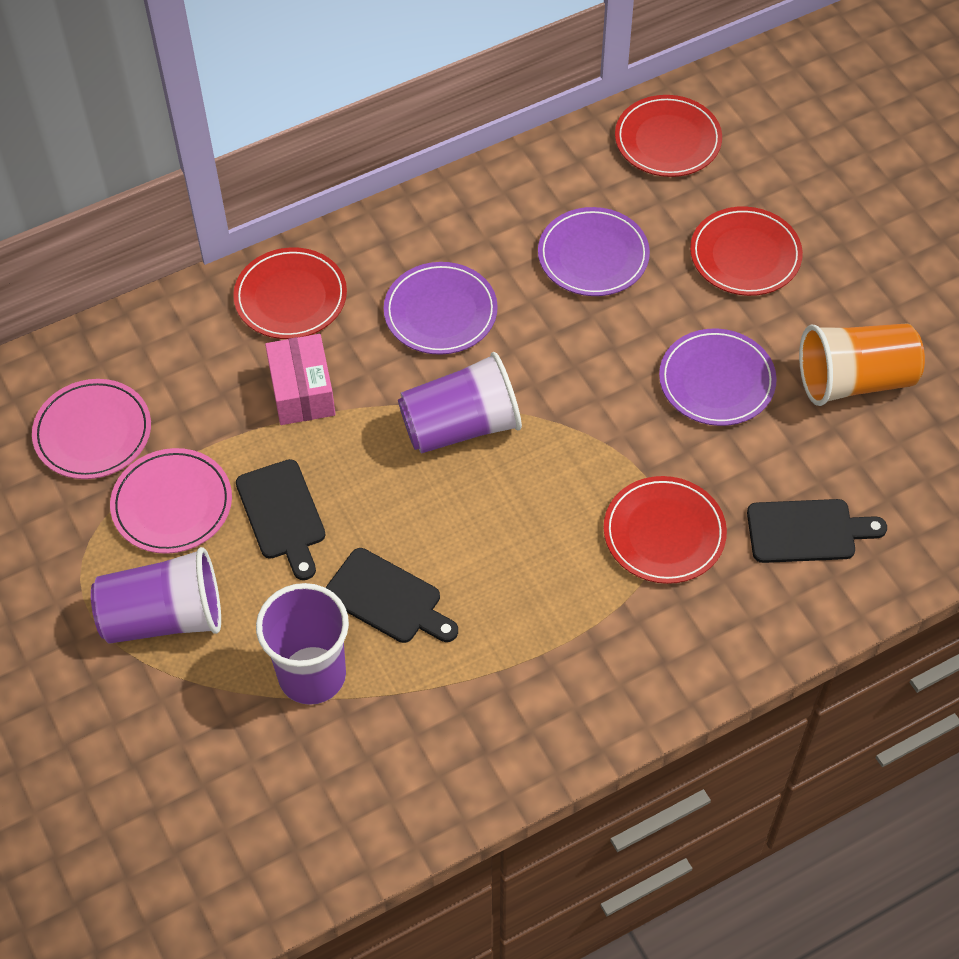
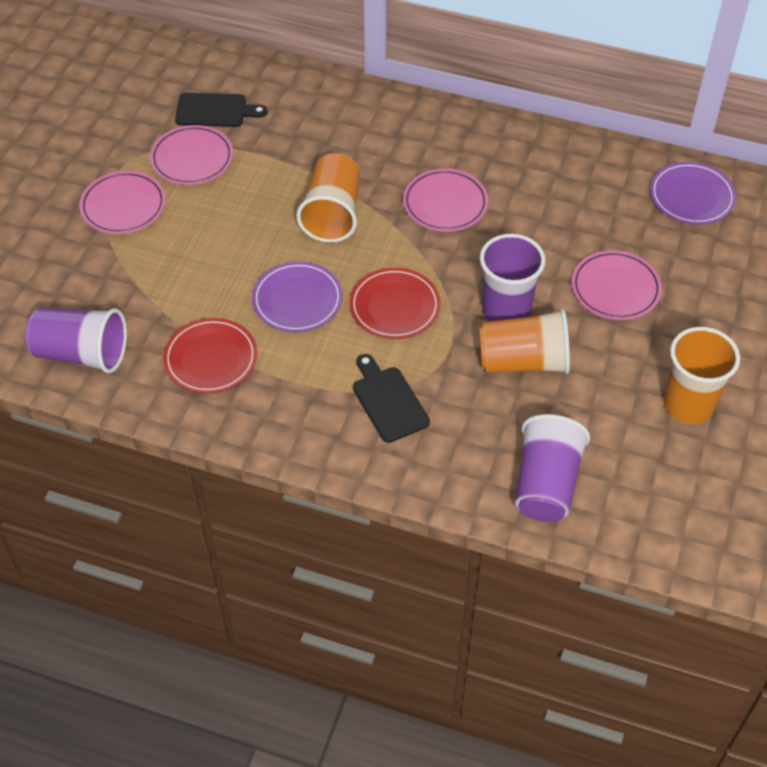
black cutting board: 3 -> 2
orange cup: 1 -> 3
pink box: 1 -> 0
pink plate: 2 -> 4
purple plate: 3 -> 2
red plate: 4 -> 2

